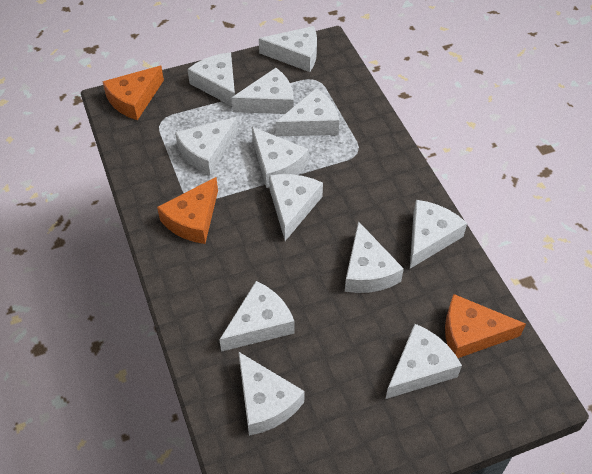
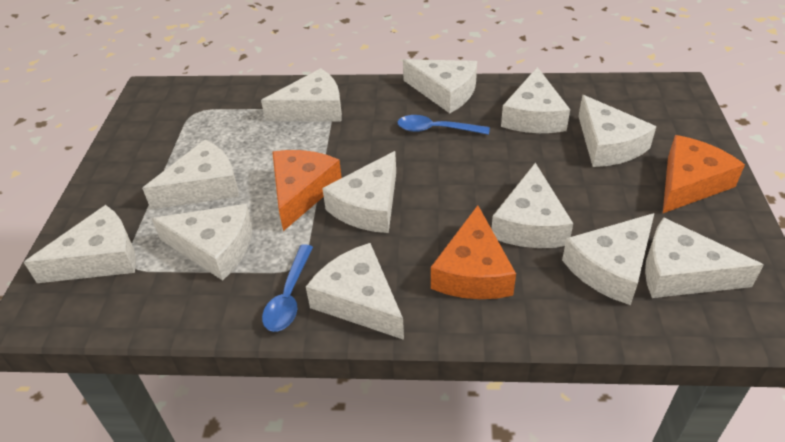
blue spoon: 0 -> 2

